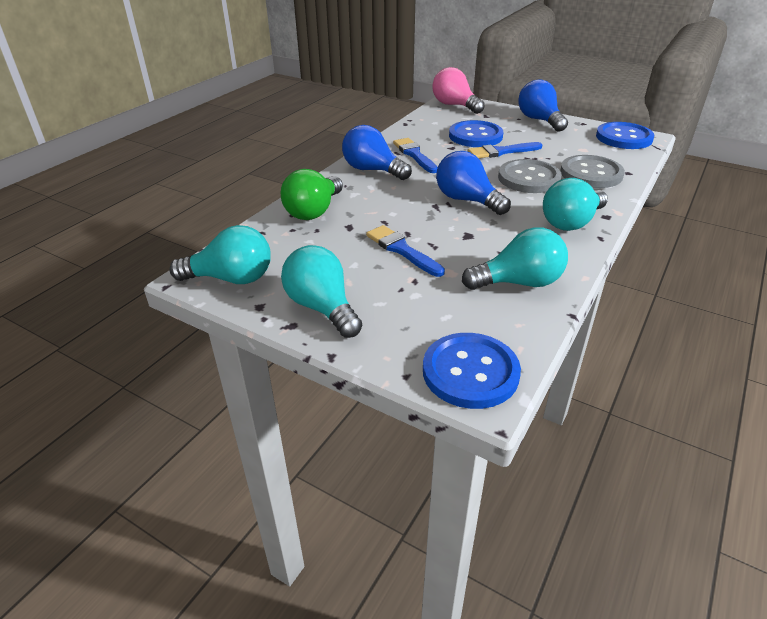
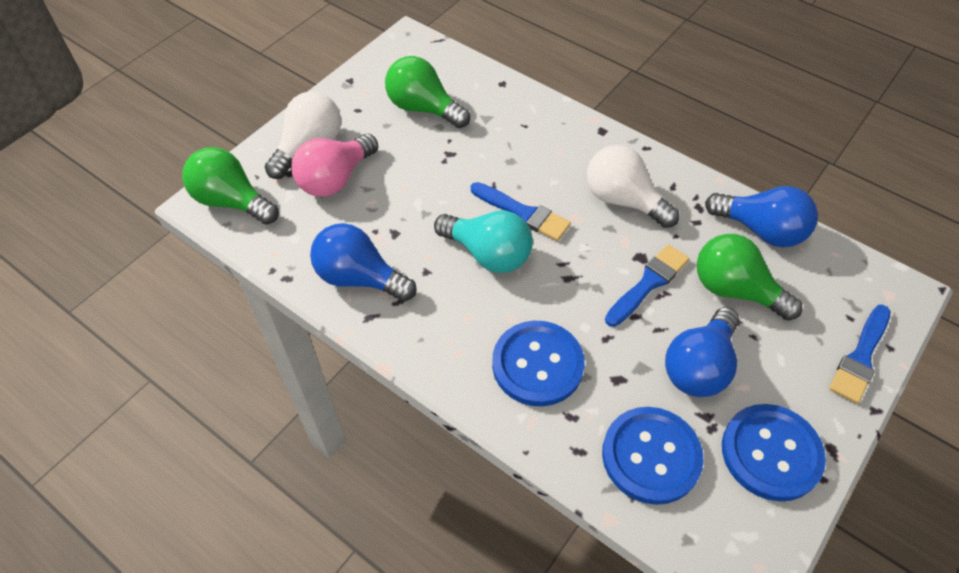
green light bulb: 1 -> 3
grey button: 2 -> 0
turquoise light bulb: 4 -> 1
white light bulb: 0 -> 2

